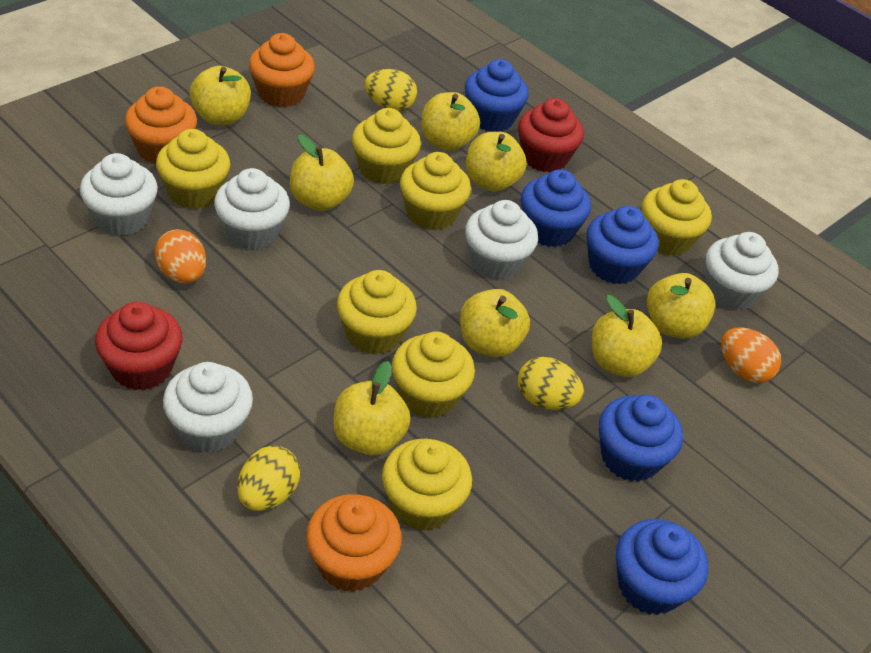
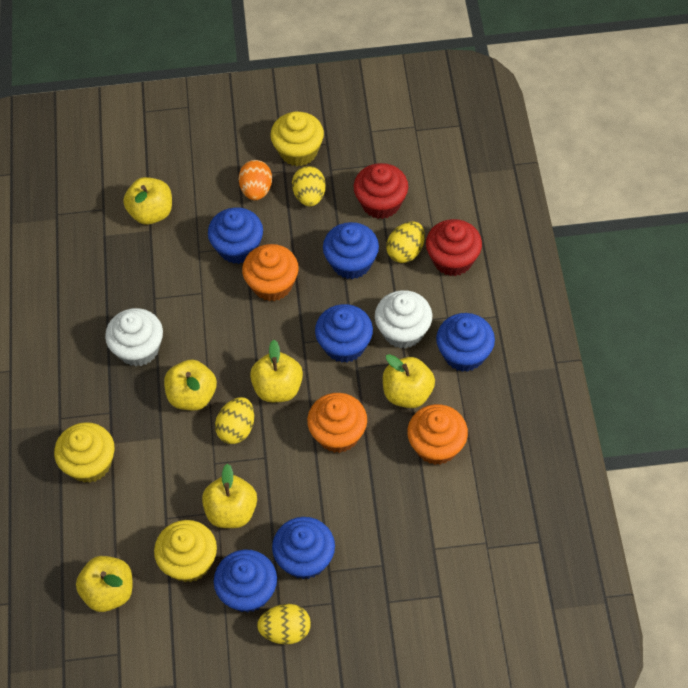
blue cupcake: 5 -> 6
orange egg: 2 -> 1
white cupcake: 5 -> 2
yellow apple: 8 -> 6
yellow cupcake: 7 -> 3
yellow egg: 3 -> 4

